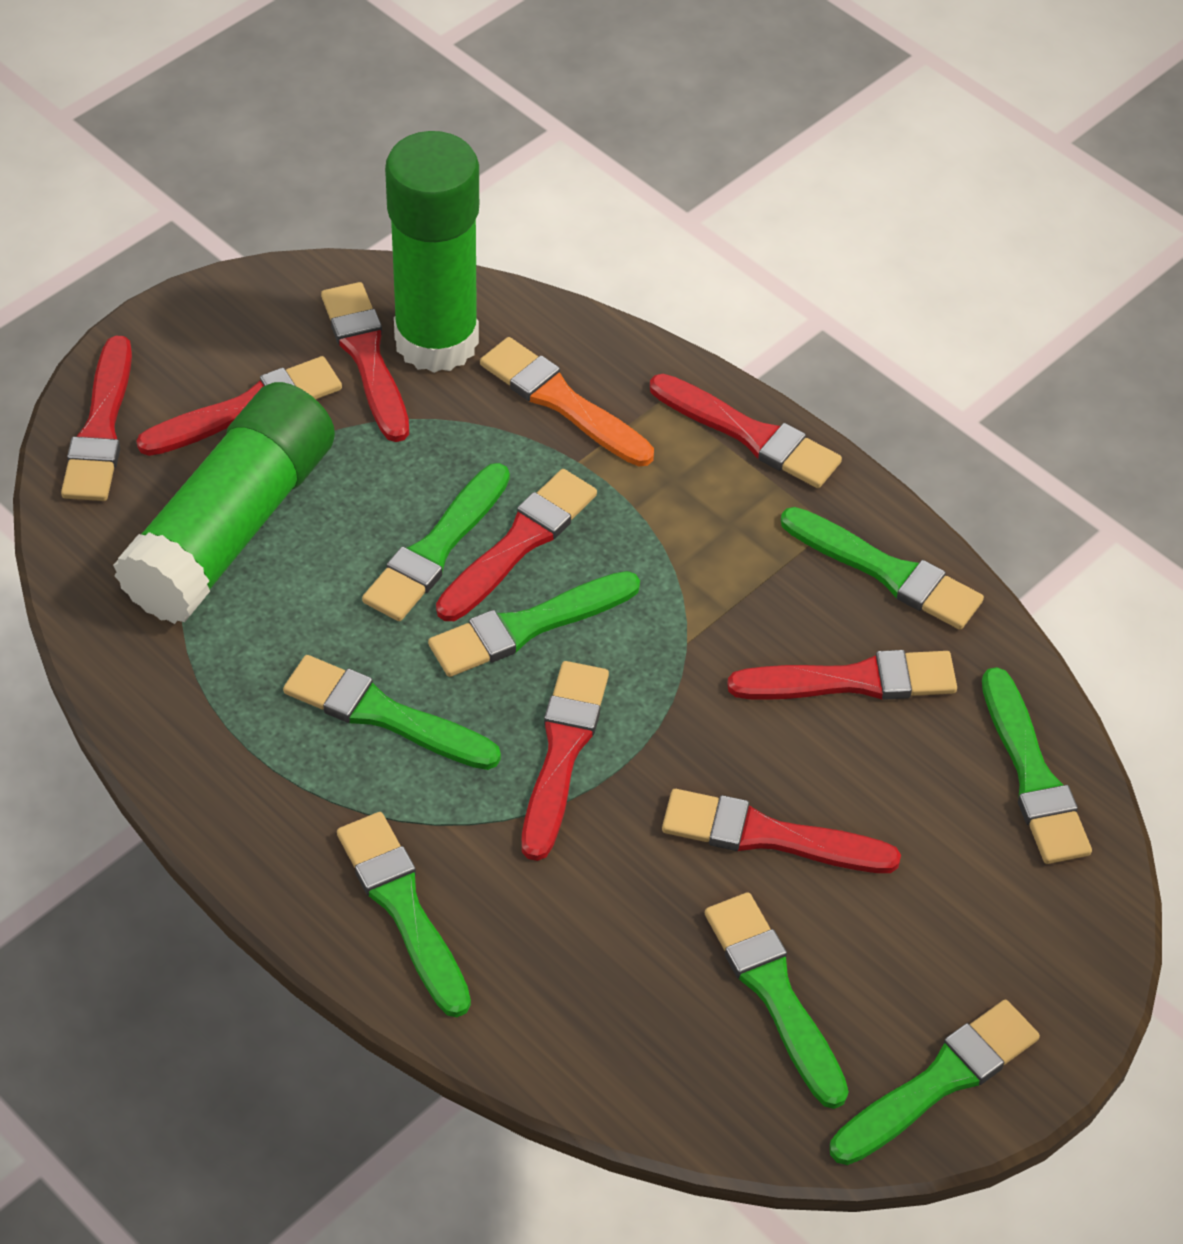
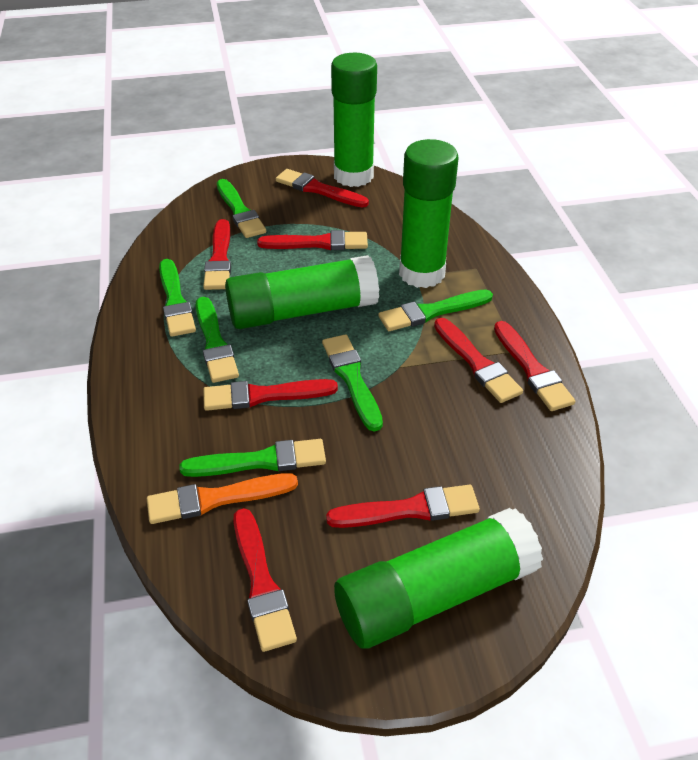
green brush: 8 -> 6
green glue stick: 2 -> 4

